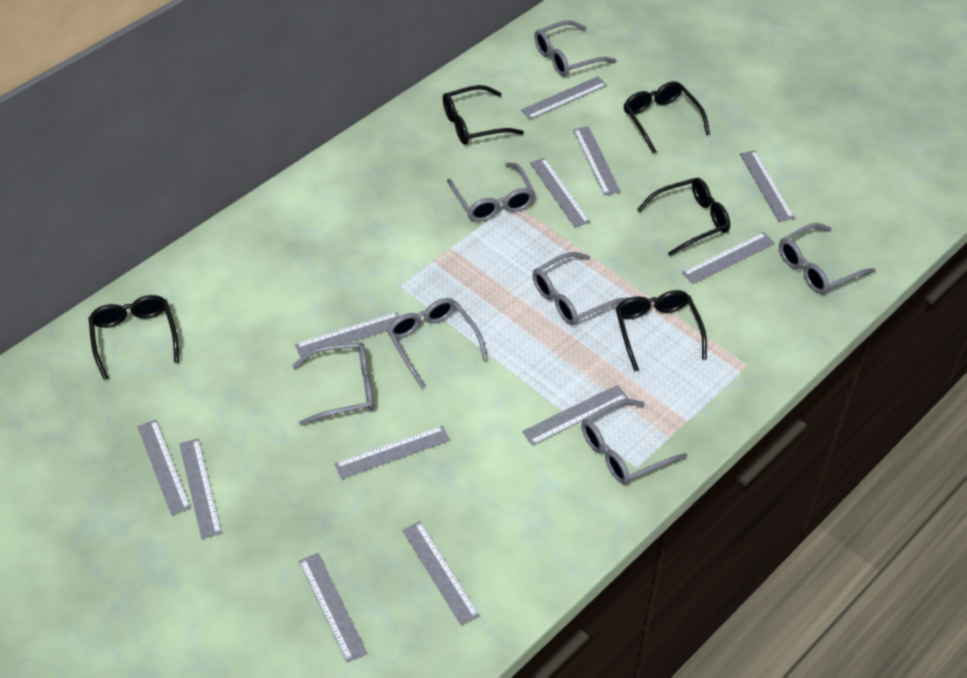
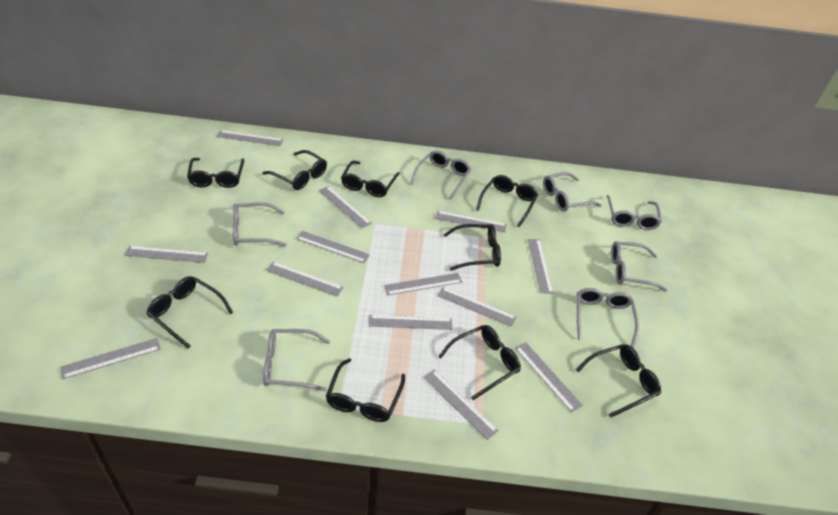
black glasses: 5 -> 9
grey ruler: 12 -> 13

